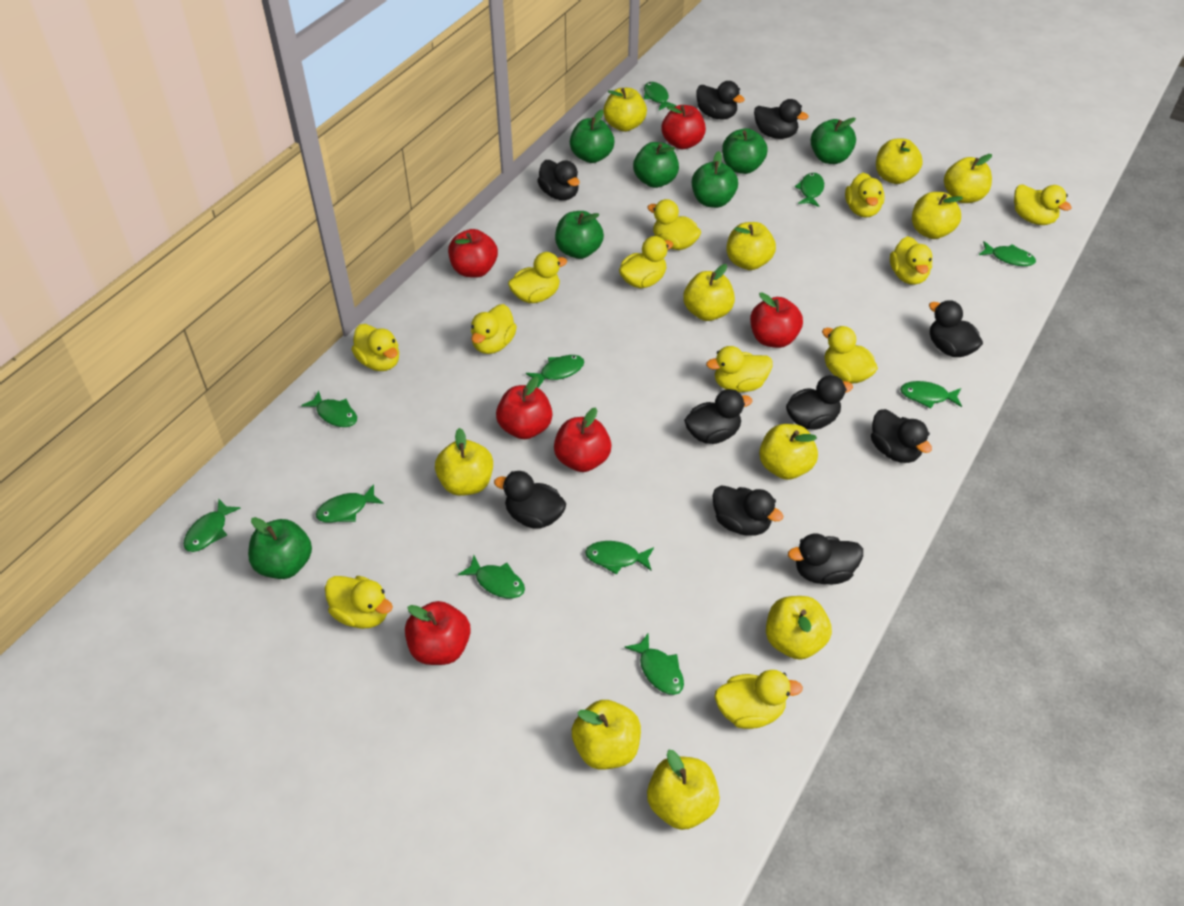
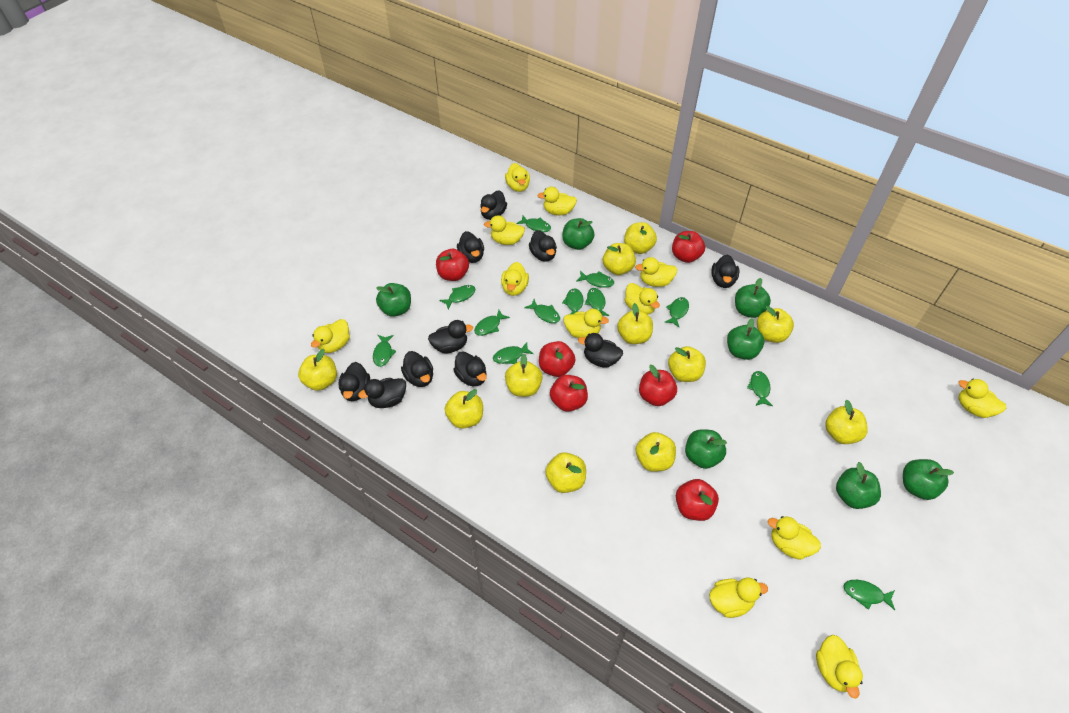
green fish: 11 -> 12

